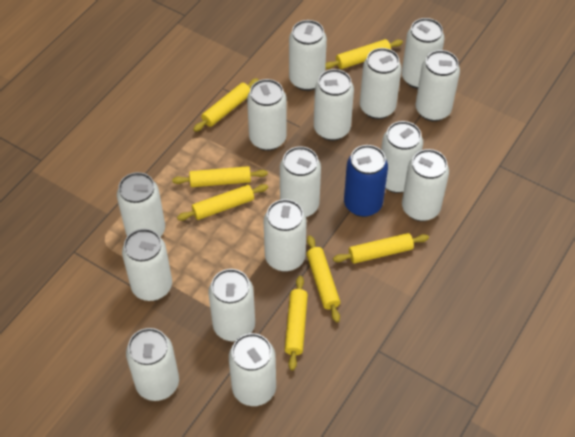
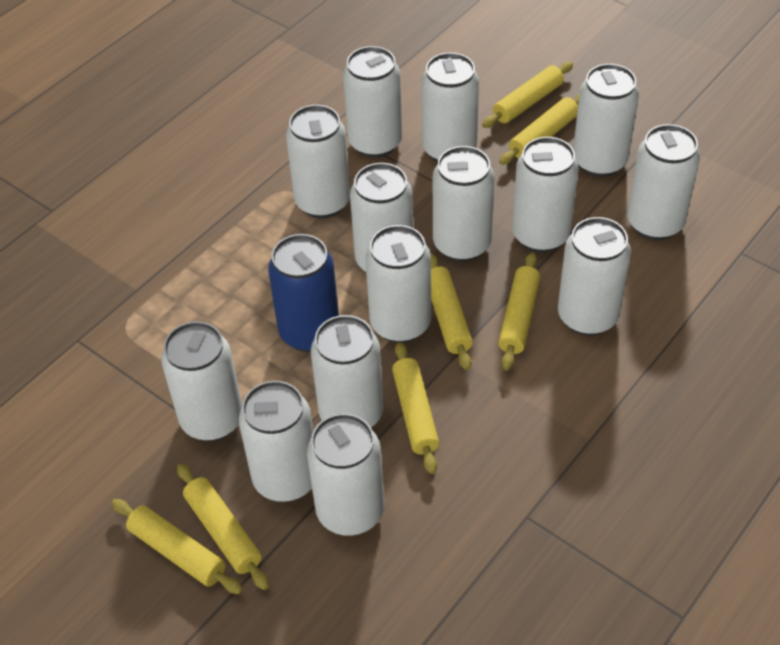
white can: 15 -> 14

